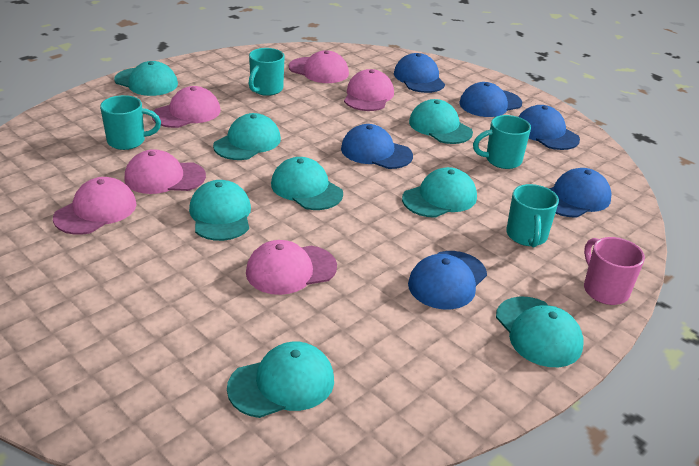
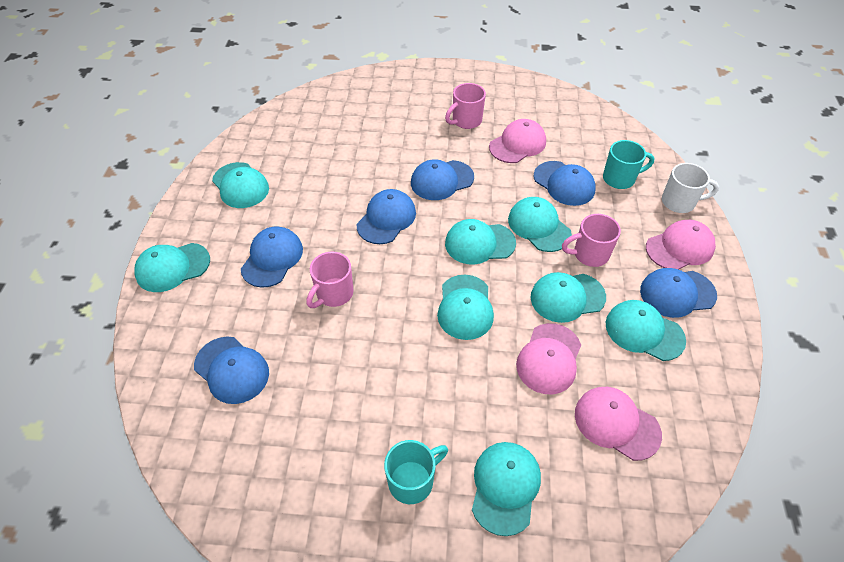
pink cap: 6 -> 4
pink mug: 1 -> 3
turquoise mug: 4 -> 2
white mug: 0 -> 1

